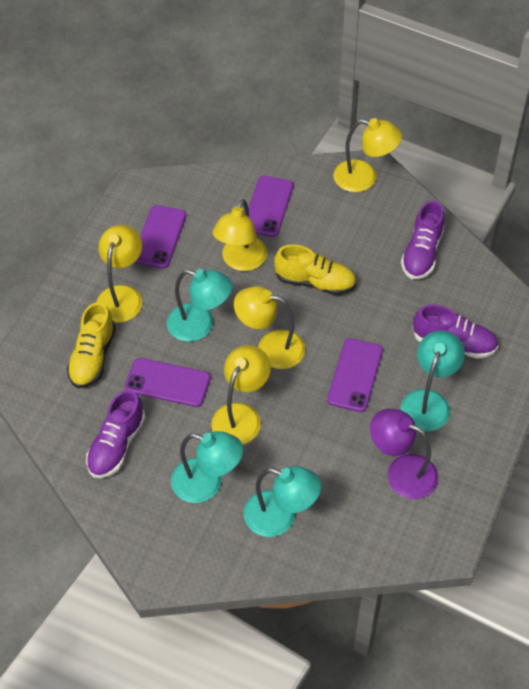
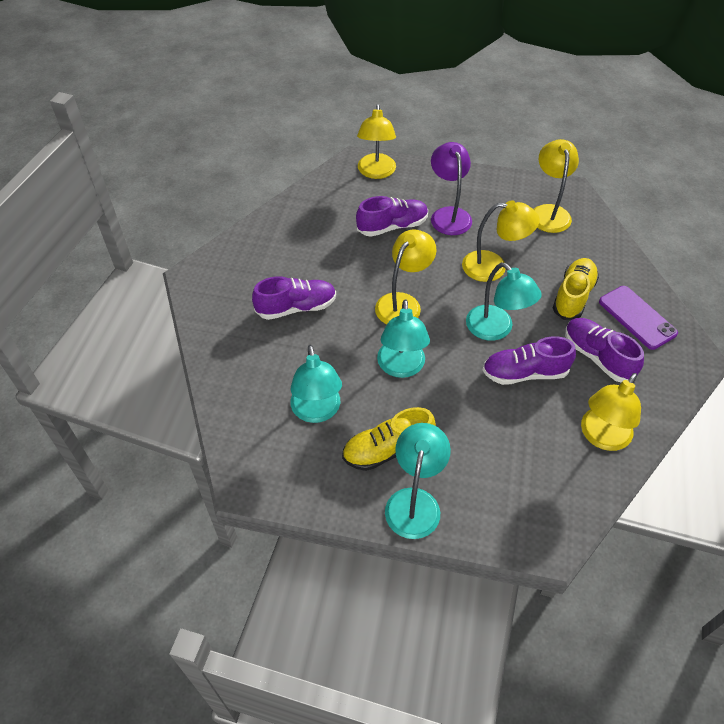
purple phone: 4 -> 1
purple shoe: 3 -> 4

